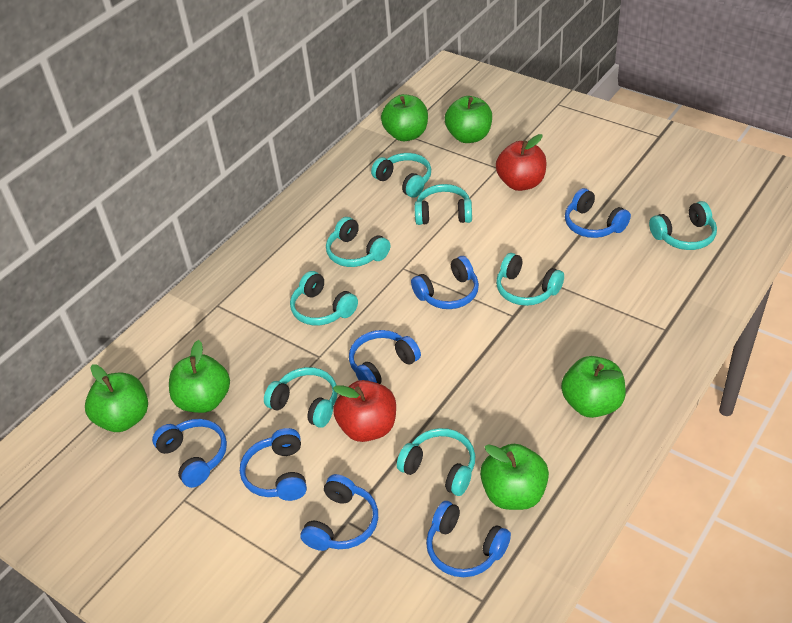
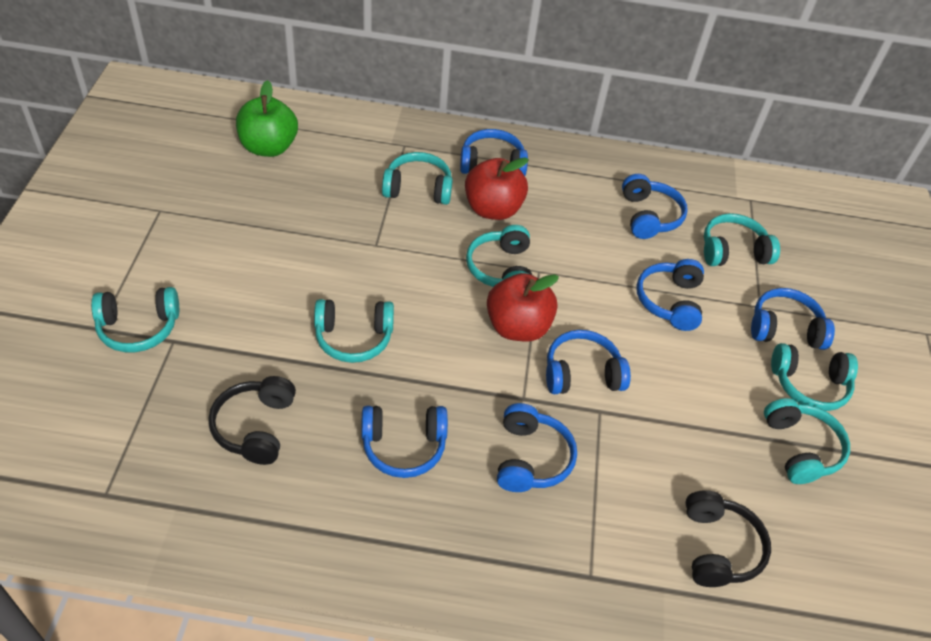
black headphones: 0 -> 2
green apple: 6 -> 1
turquoise headphones: 8 -> 7

